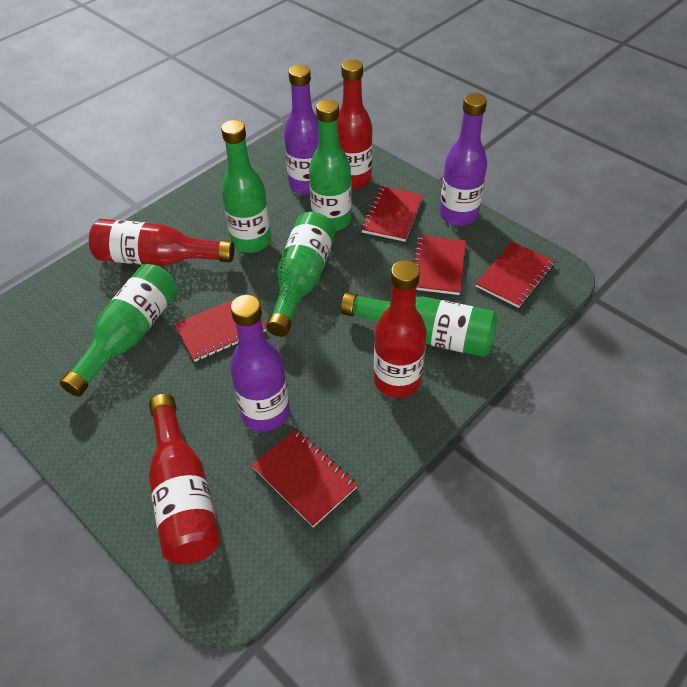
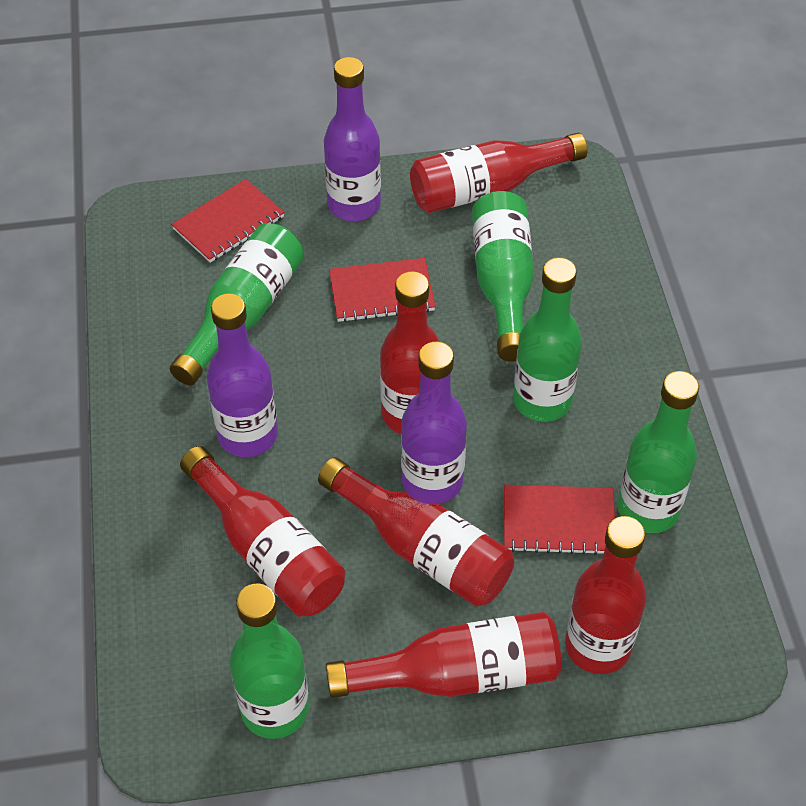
red bottle: 4 -> 6
red notebook: 5 -> 3

